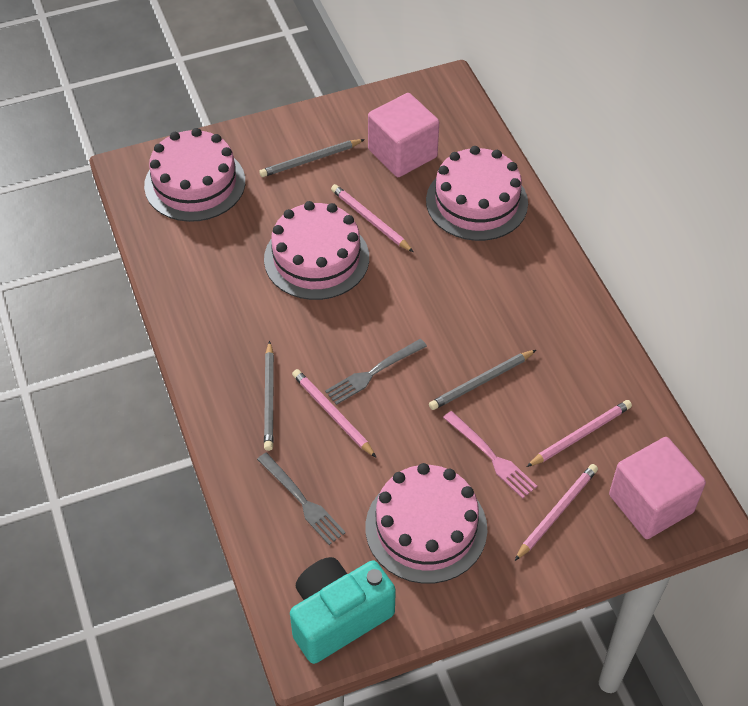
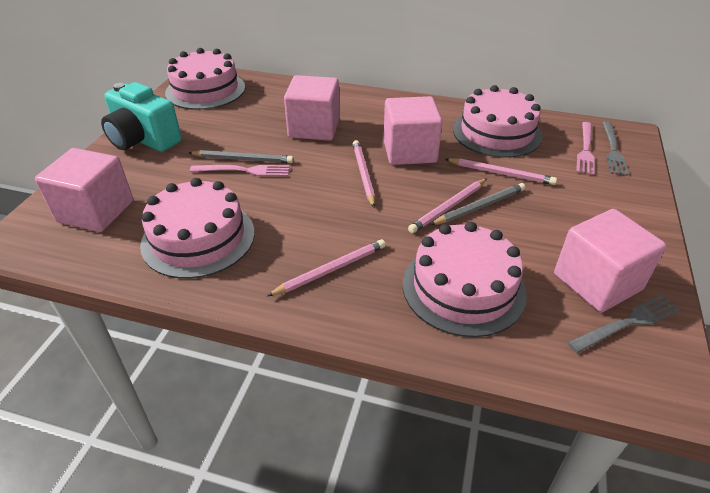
grey pencil: 3 -> 2
pink cube: 2 -> 4
pink fork: 1 -> 2

